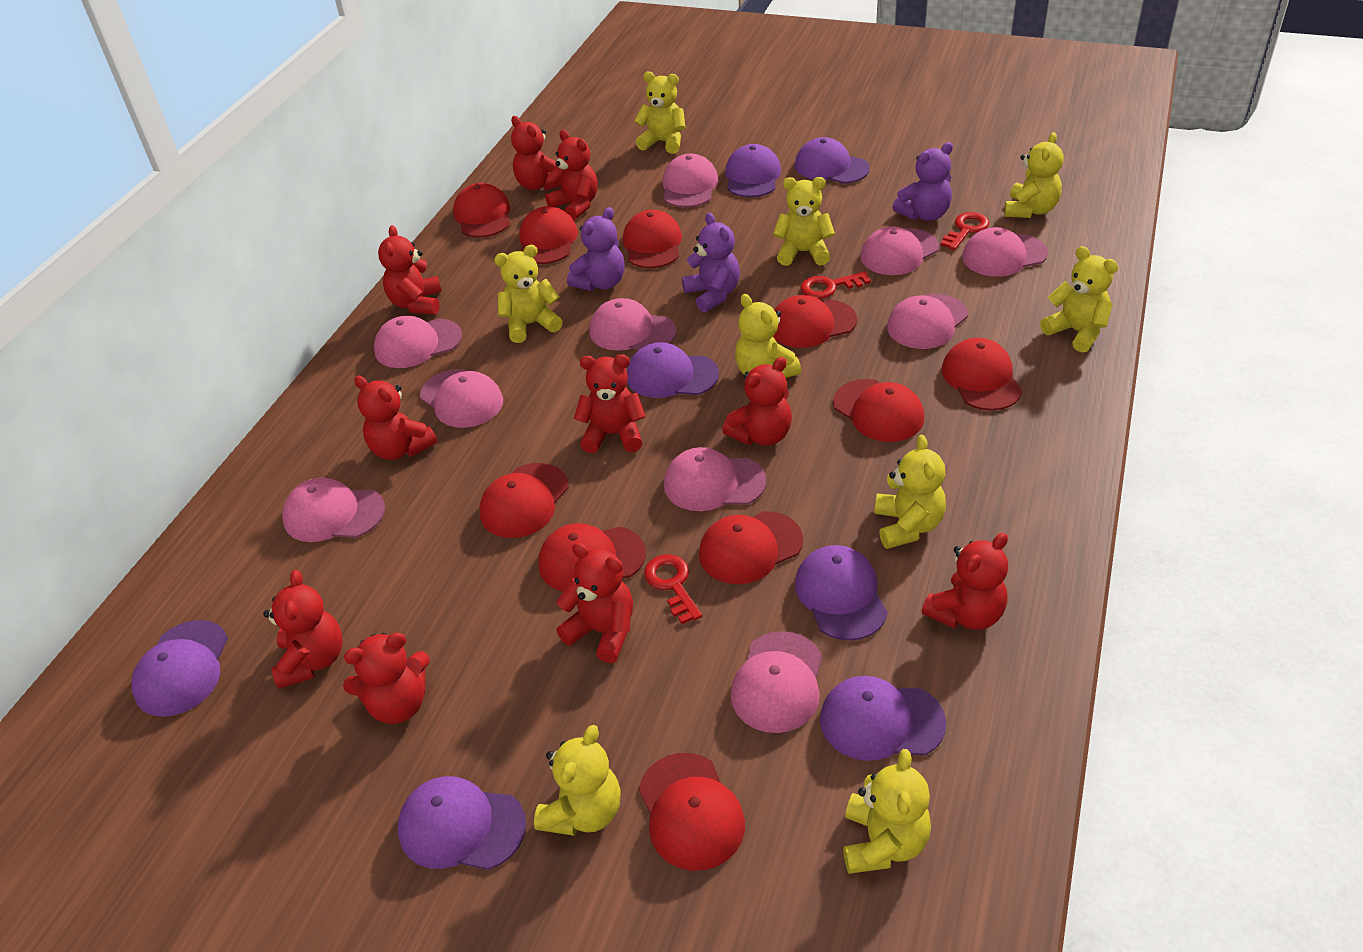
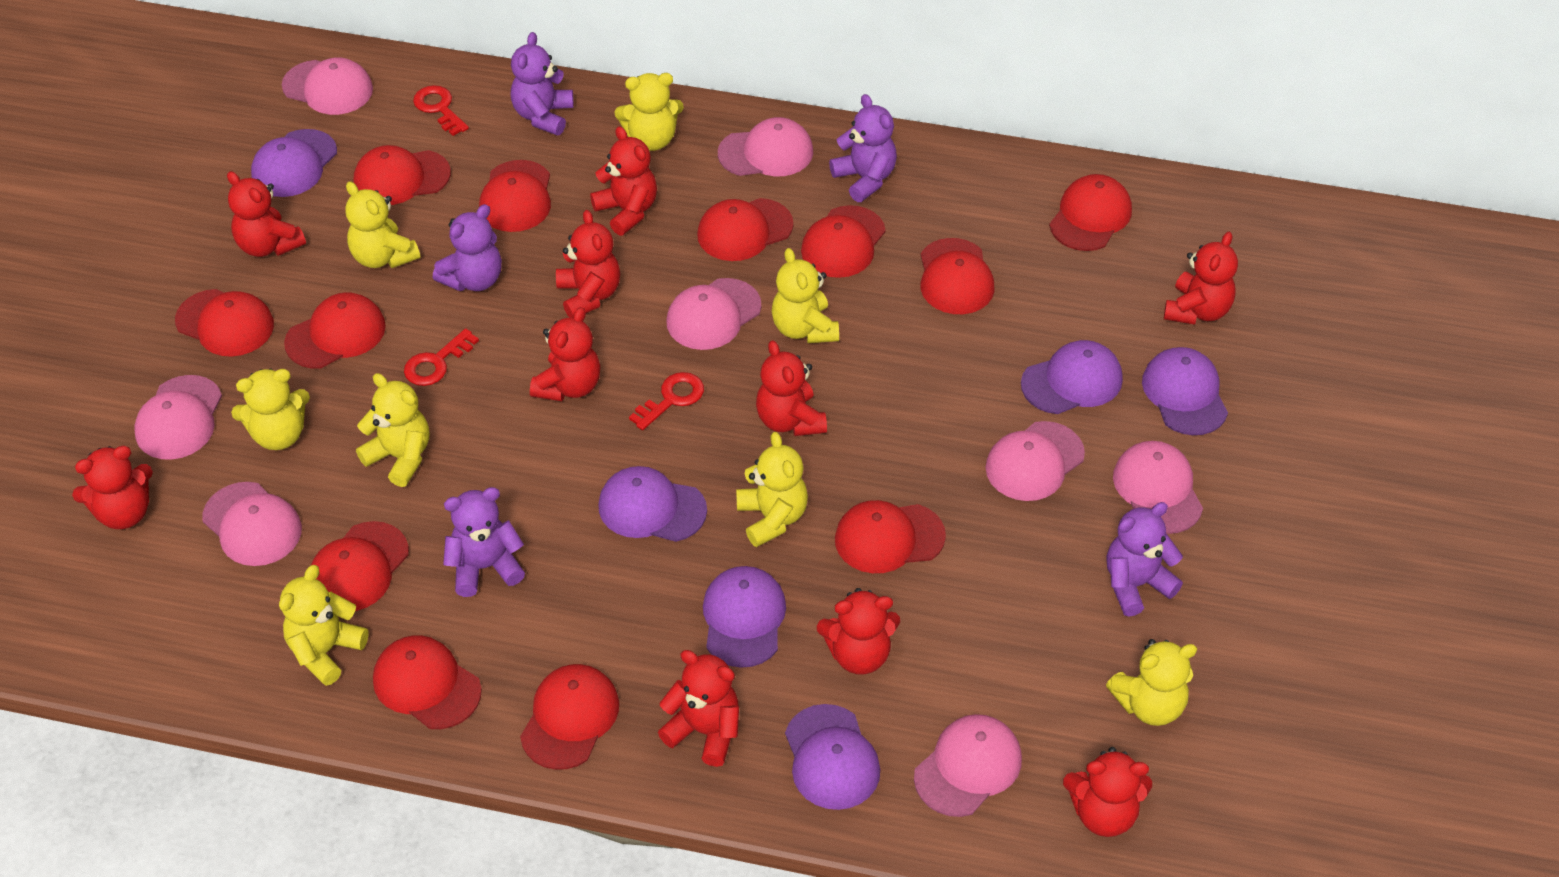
pink cap: 10 -> 8
purple cap: 7 -> 6
purple teddy bear: 3 -> 5
red cap: 10 -> 12
yellow teddy bear: 9 -> 8

